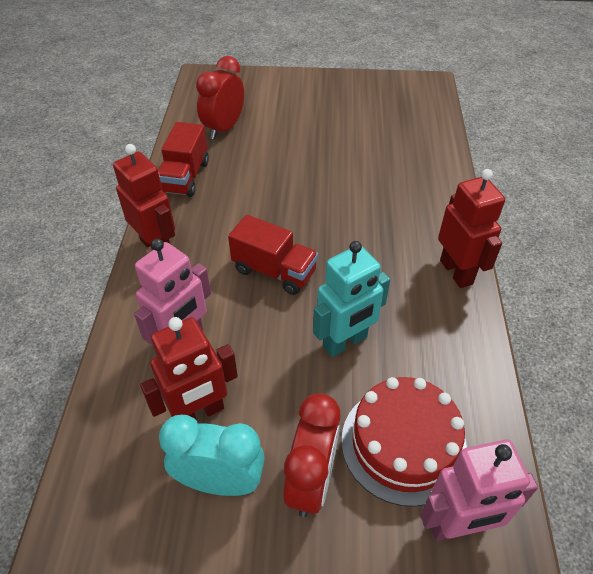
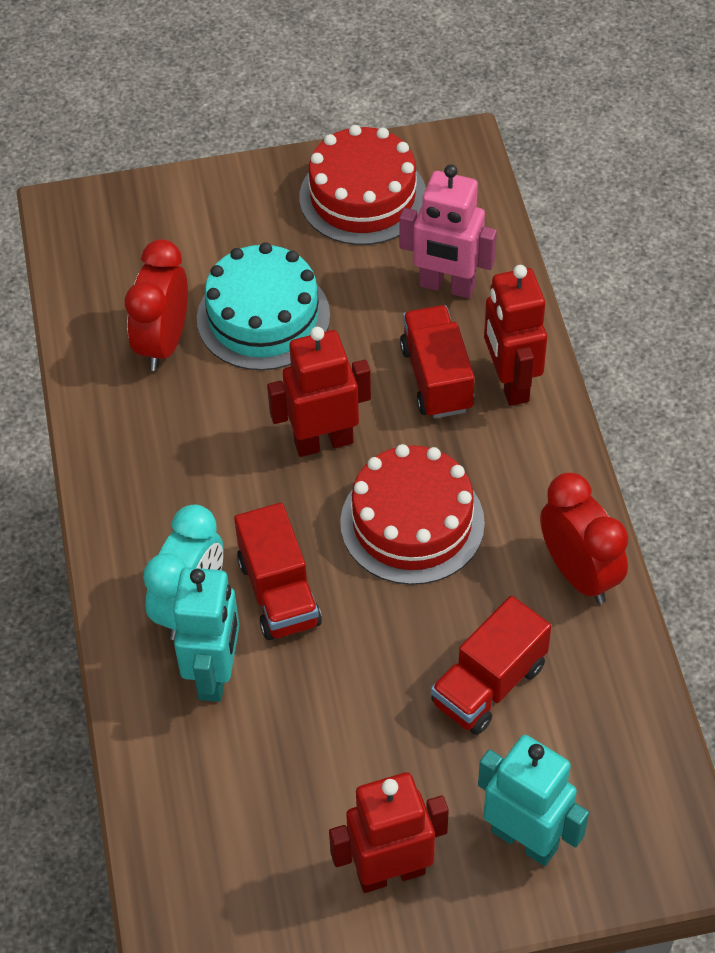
pink robot: 2 -> 1
red cake: 1 -> 2
red truck: 2 -> 3
turquoise cake: 0 -> 1
turquoise robot: 1 -> 2

